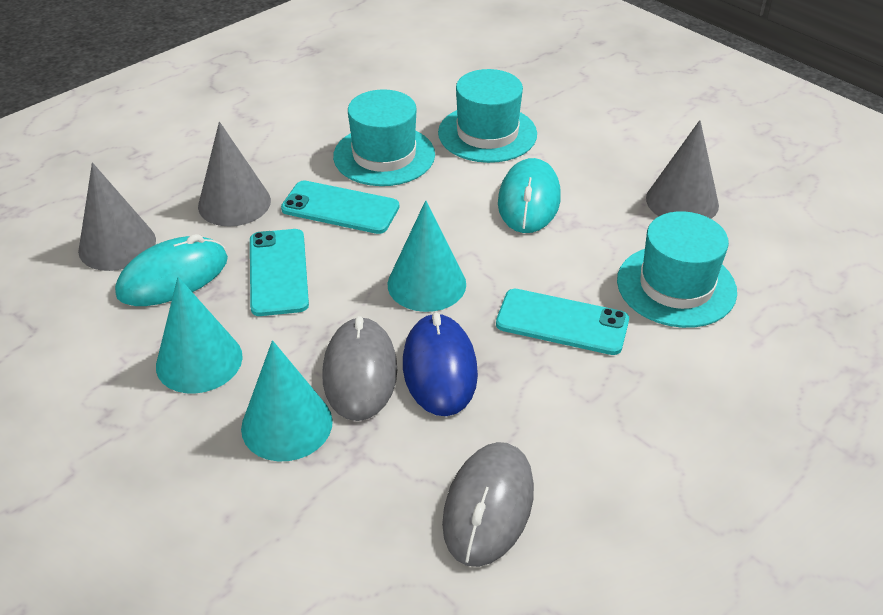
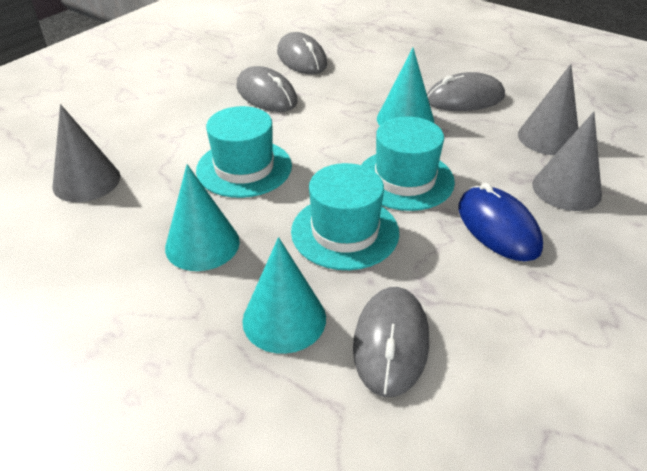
grey mouse: 2 -> 4
turquoise mouse: 2 -> 0
turquoise phone: 3 -> 0

